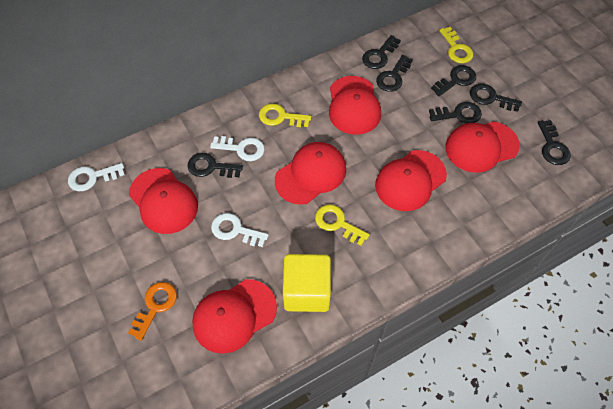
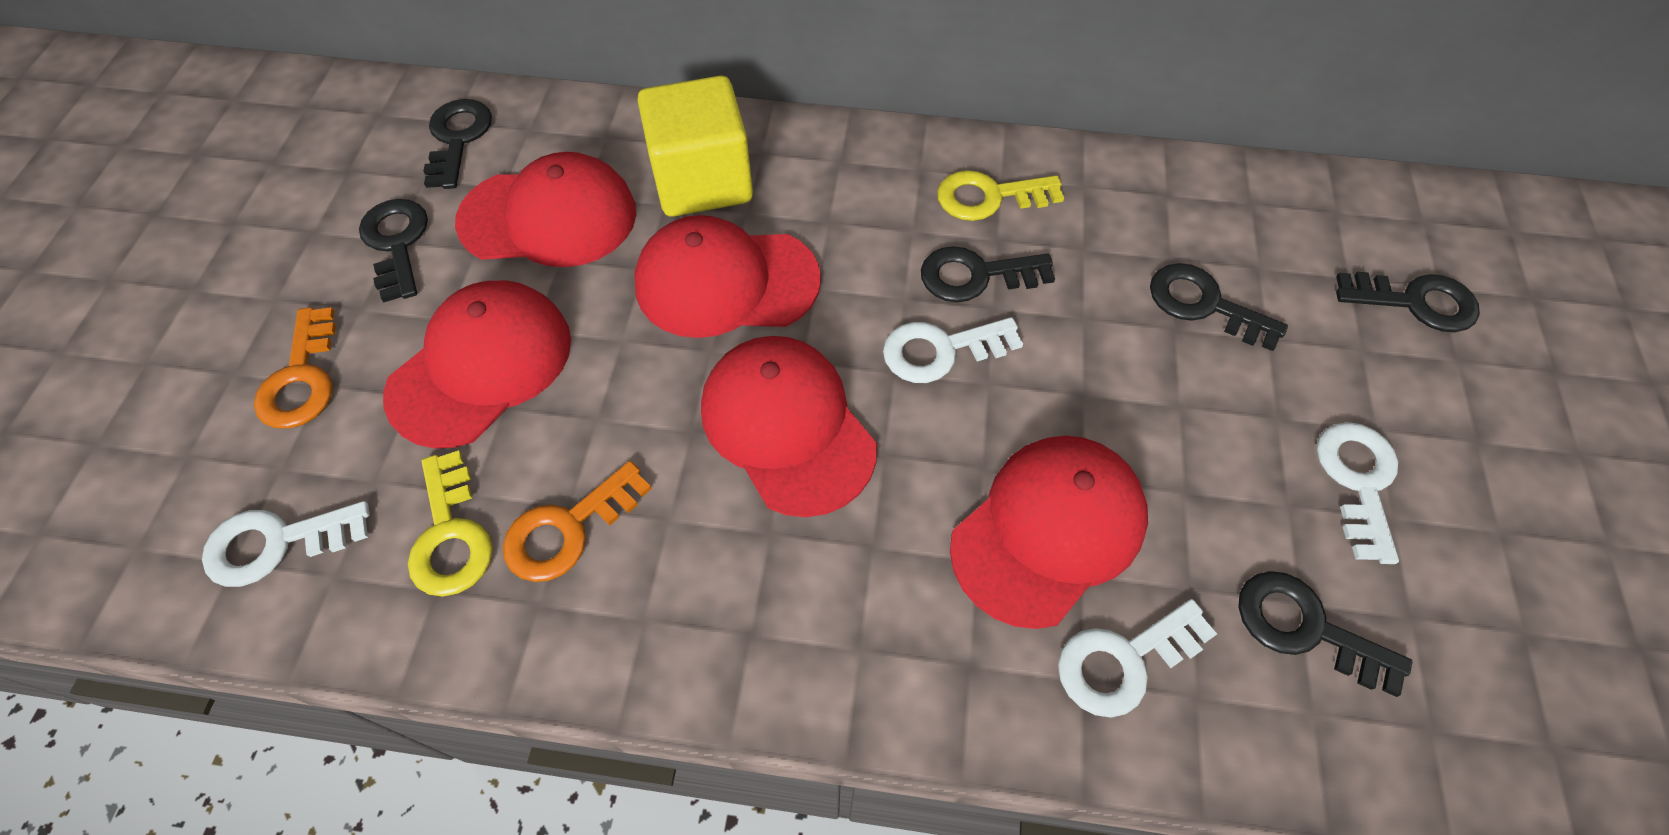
black key: 7 -> 6
orange key: 1 -> 2
red cap: 6 -> 5
white key: 3 -> 4
yellow key: 3 -> 2

